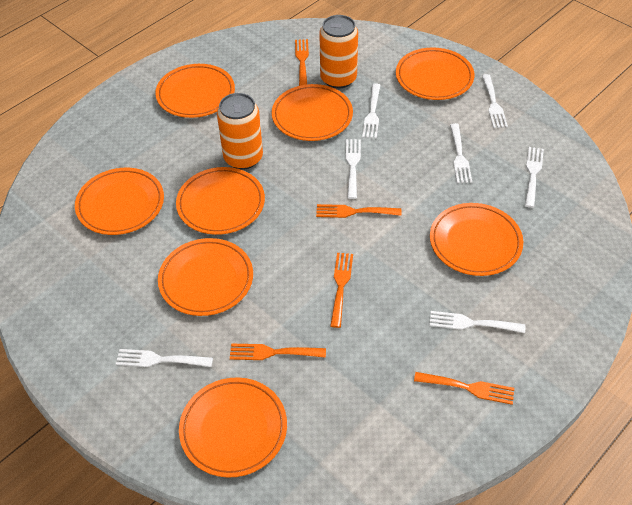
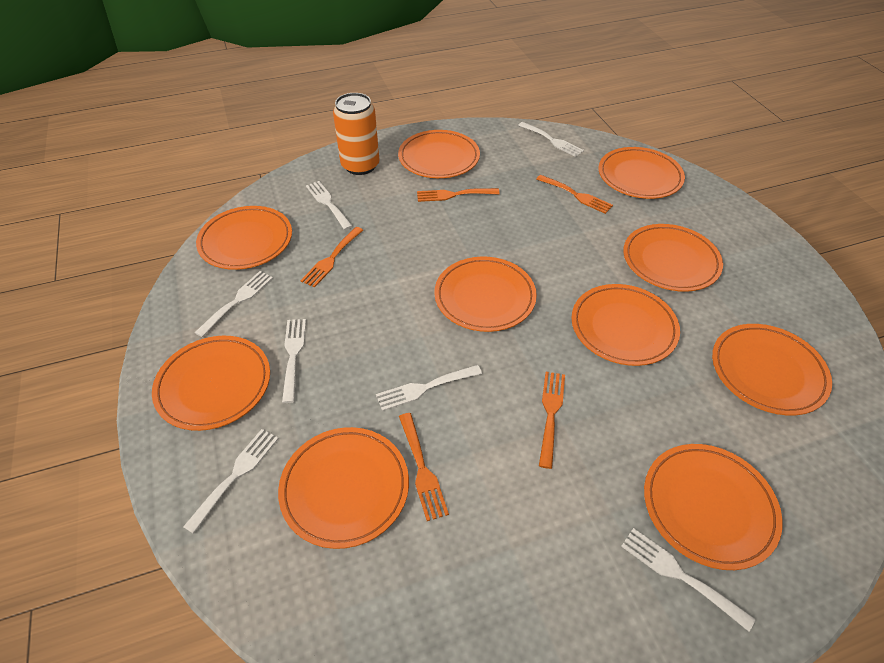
orange can: 2 -> 1
orange plate: 8 -> 10

